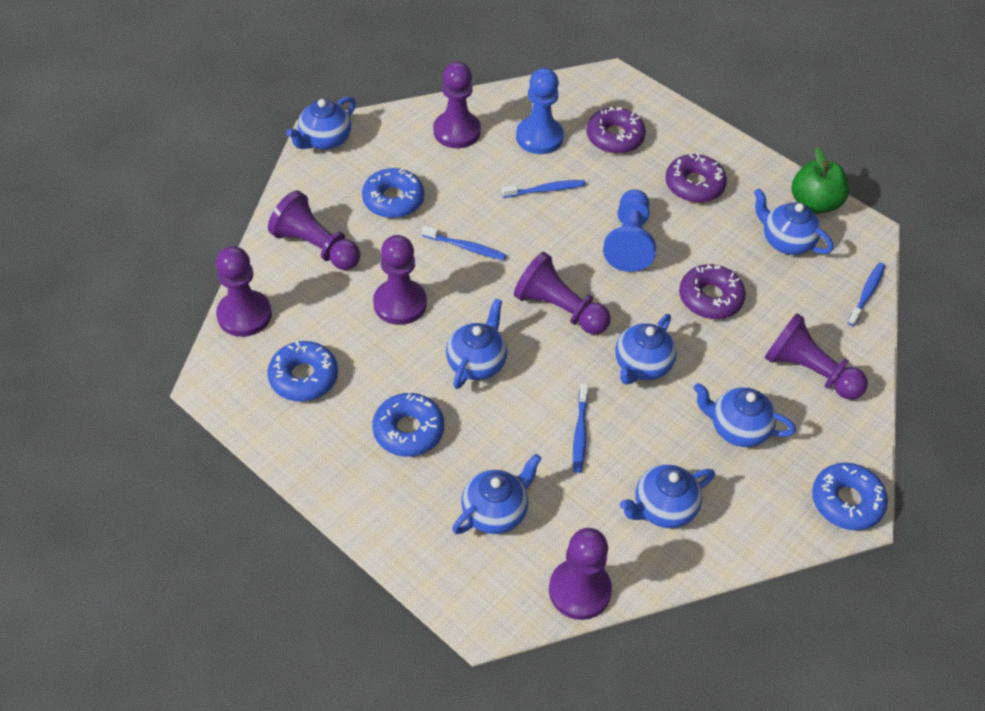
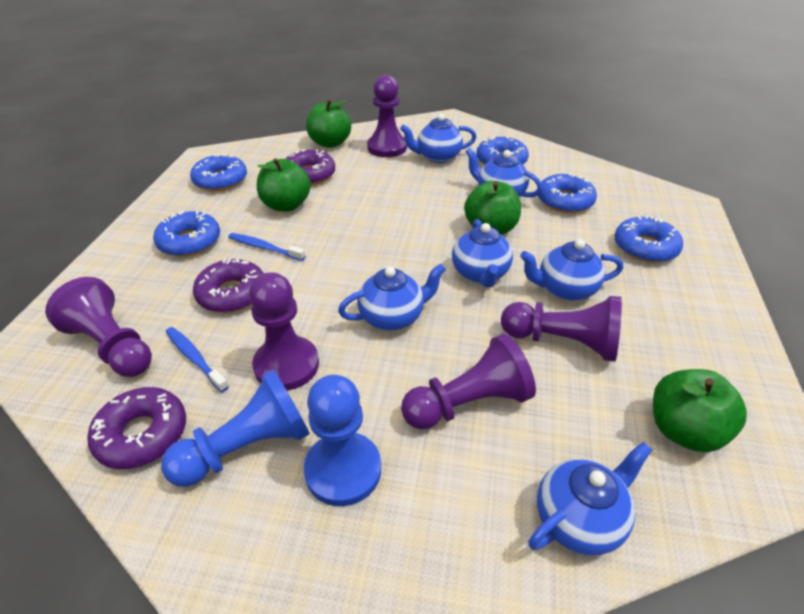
blue donut: 4 -> 5
blue teapot: 7 -> 6
blue toothbrush: 4 -> 2
green apple: 1 -> 4
purple pawn: 7 -> 5

